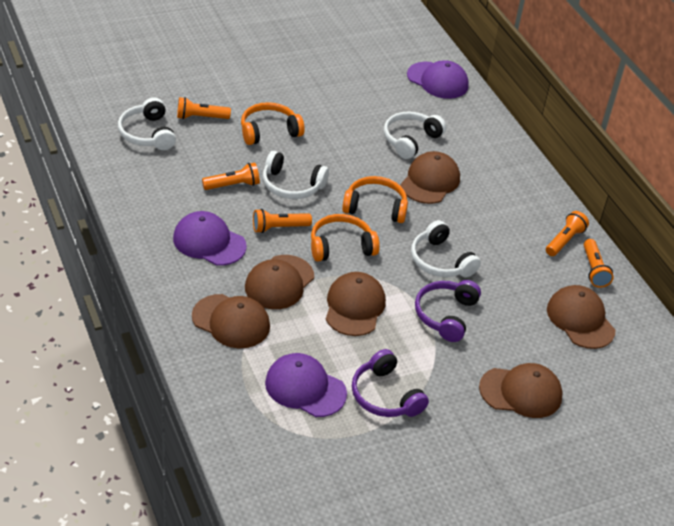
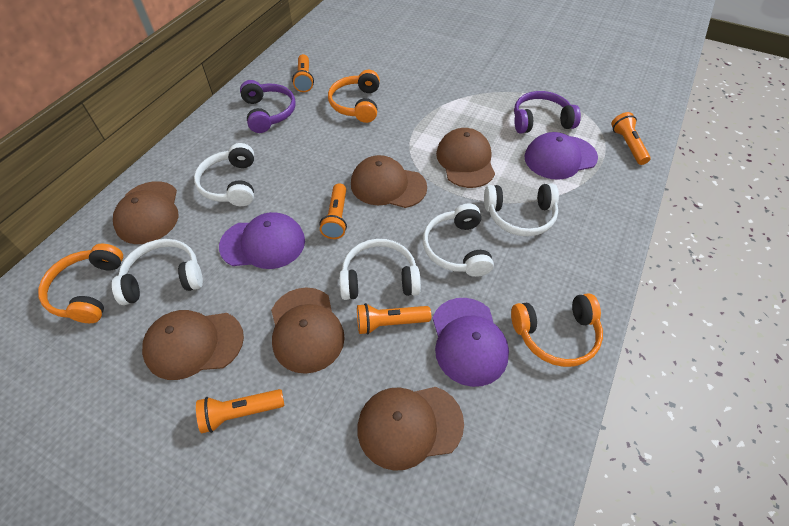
white headphones: 4 -> 5

